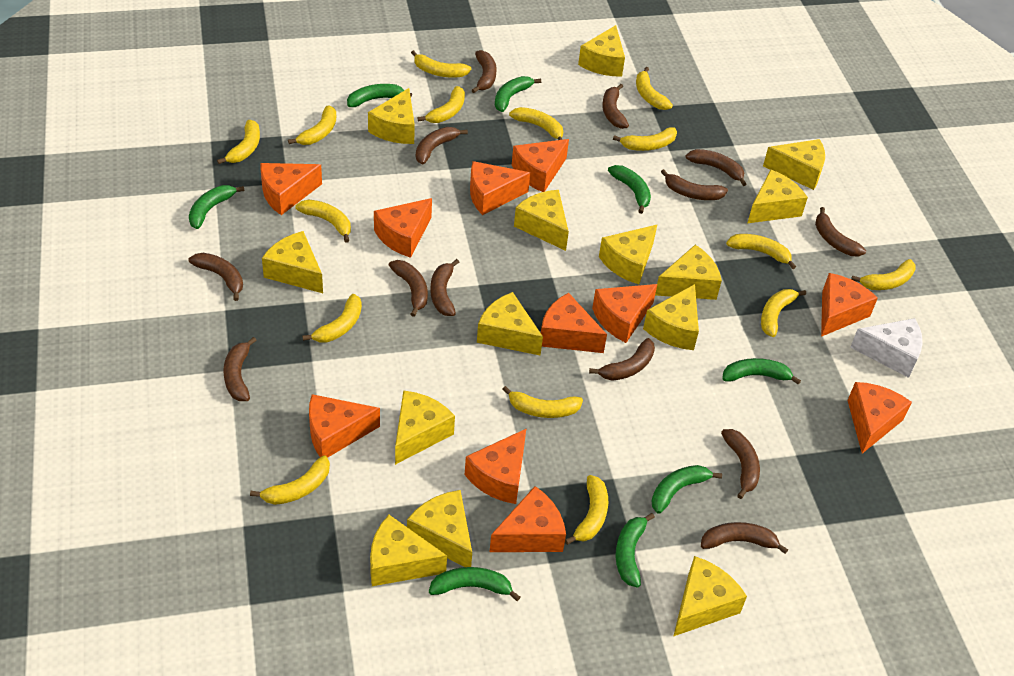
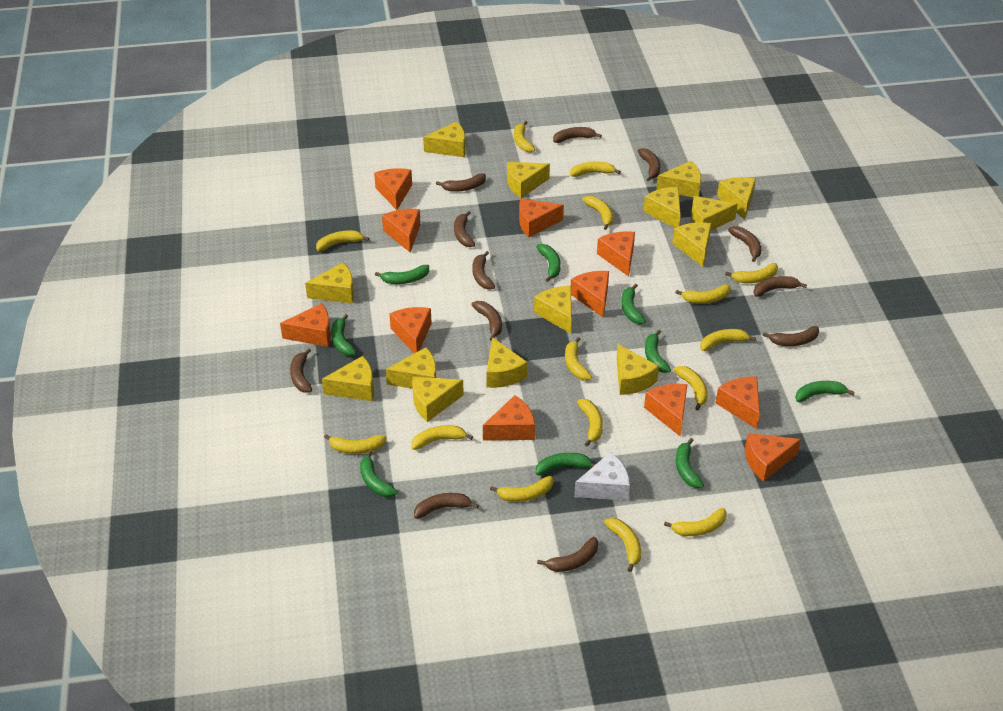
brown banana: 13 -> 12
green banana: 8 -> 9

